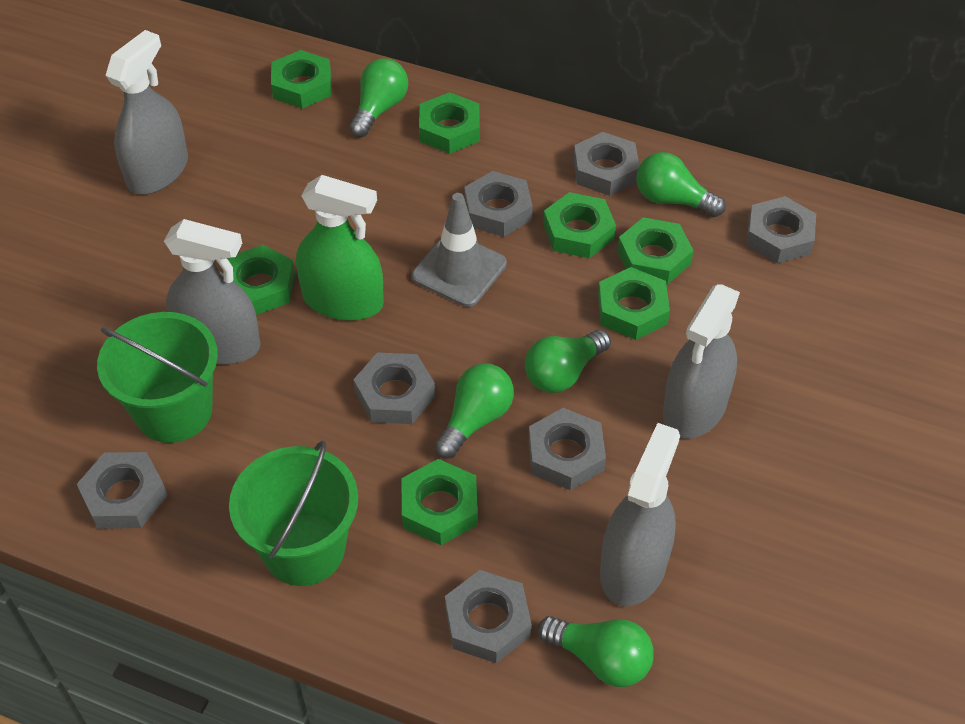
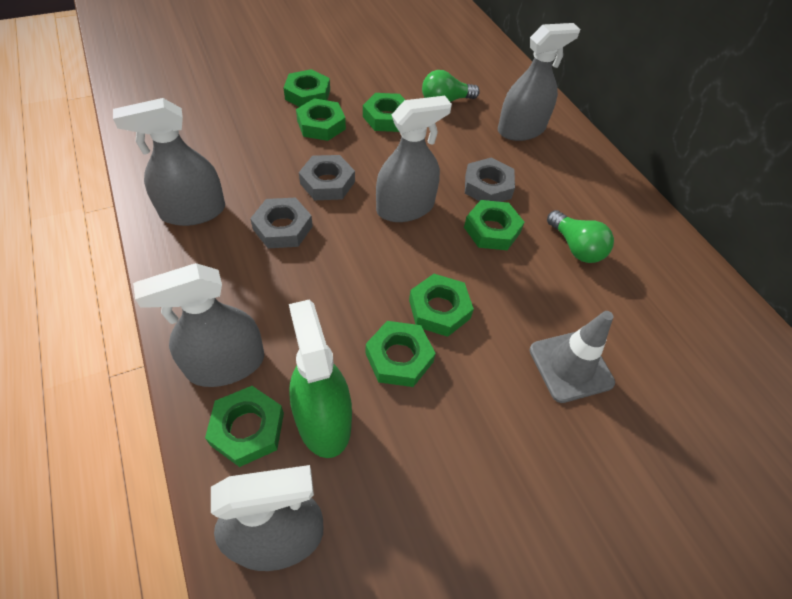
green bucket: 2 -> 0
green light bulb: 5 -> 2
grey nut: 7 -> 3
grey spray bottle: 4 -> 5

